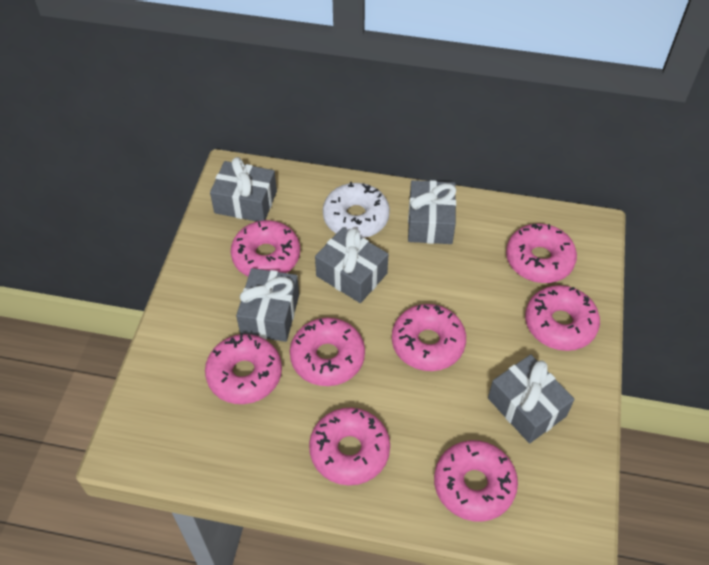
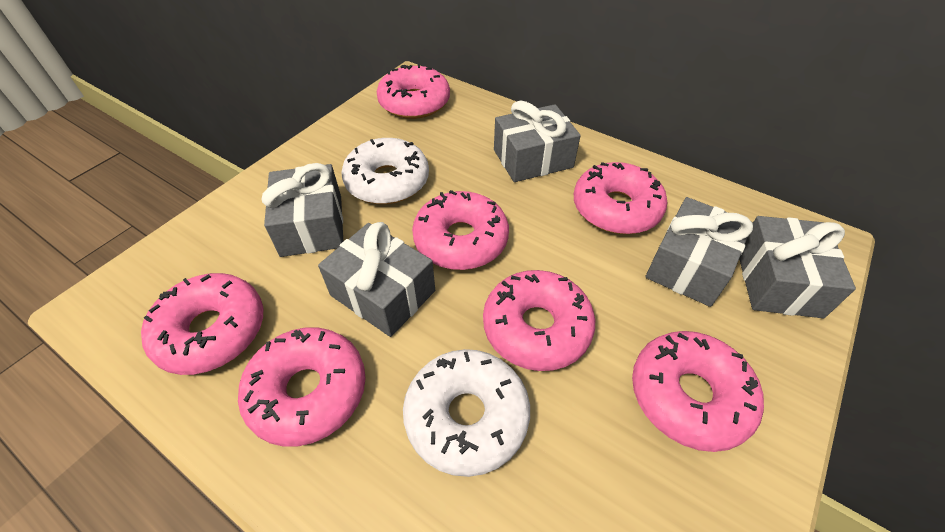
pink donut: 8 -> 7
white donut: 1 -> 2

